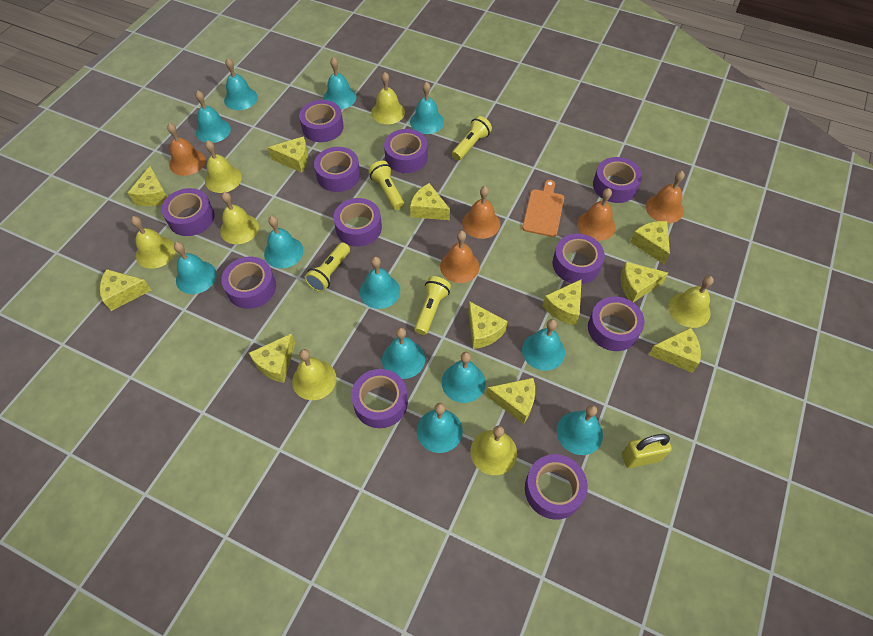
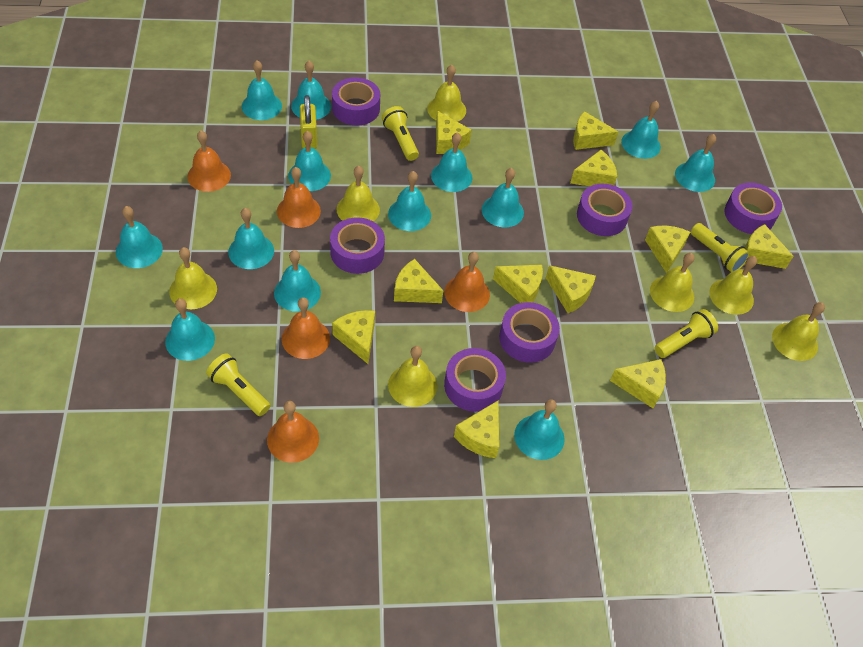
orange cutting board: 1 -> 0
purple tape: 11 -> 6
turquoise bell: 12 -> 13

